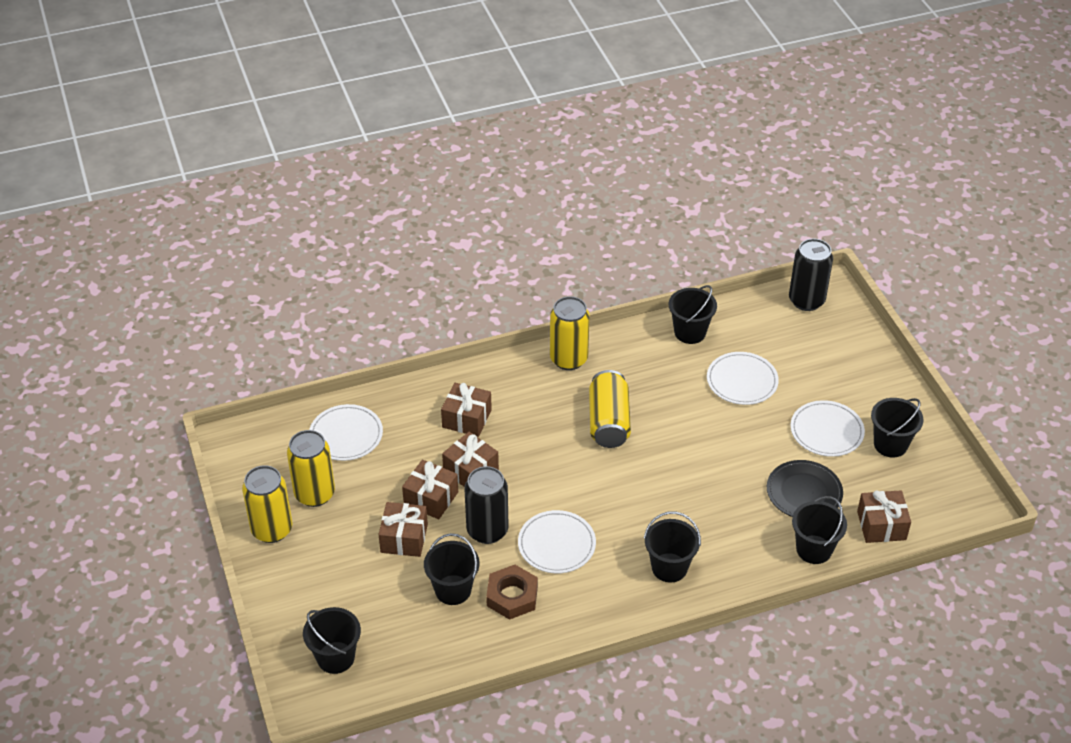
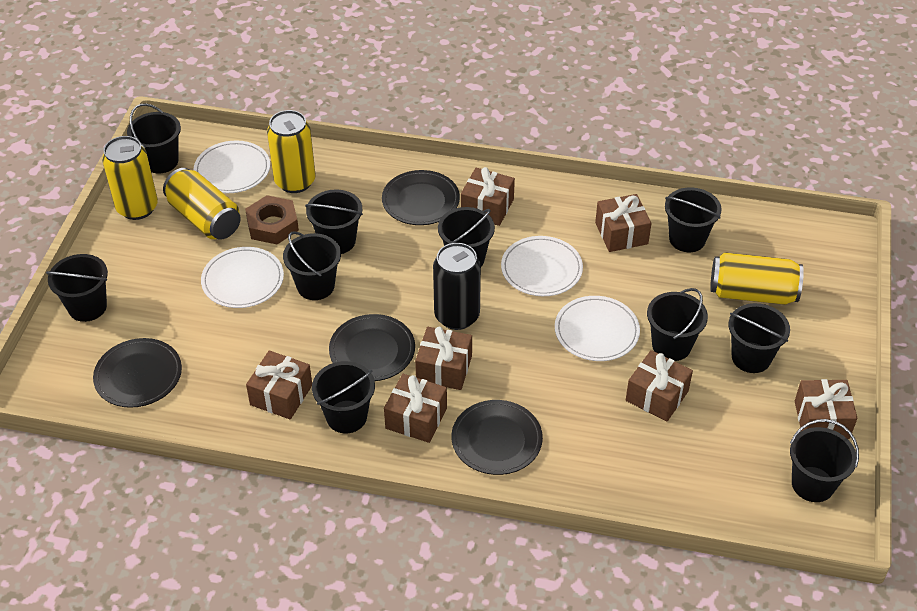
black bucket: 6 -> 10
black can: 2 -> 1
black plate: 1 -> 4
brown gift: 5 -> 7

